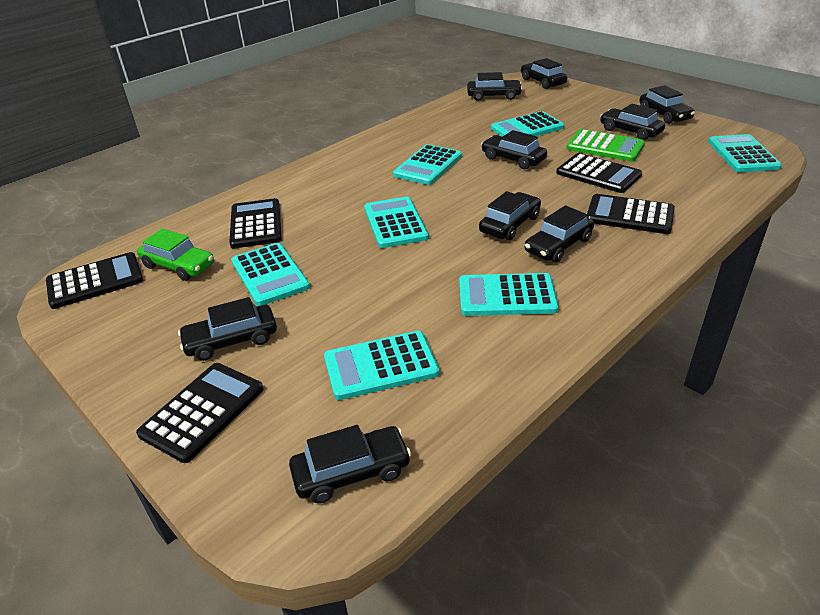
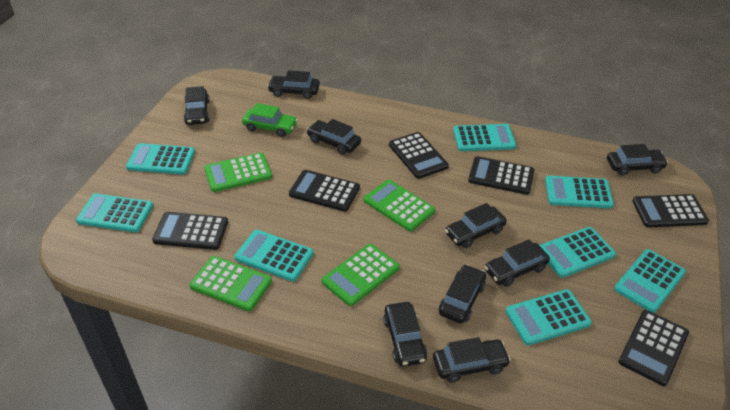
black calculator: 5 -> 6
green calculator: 1 -> 4
turquoise calculator: 7 -> 8

